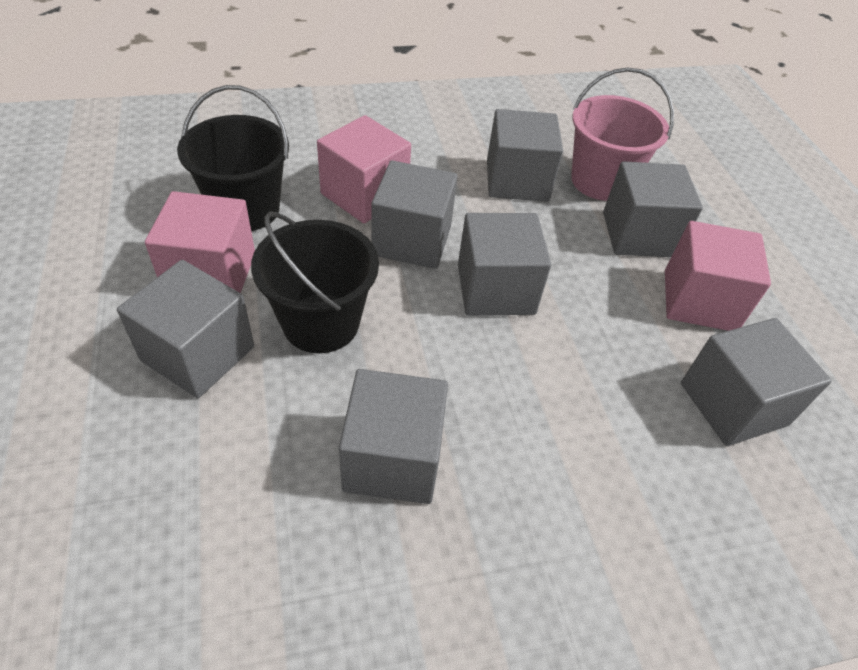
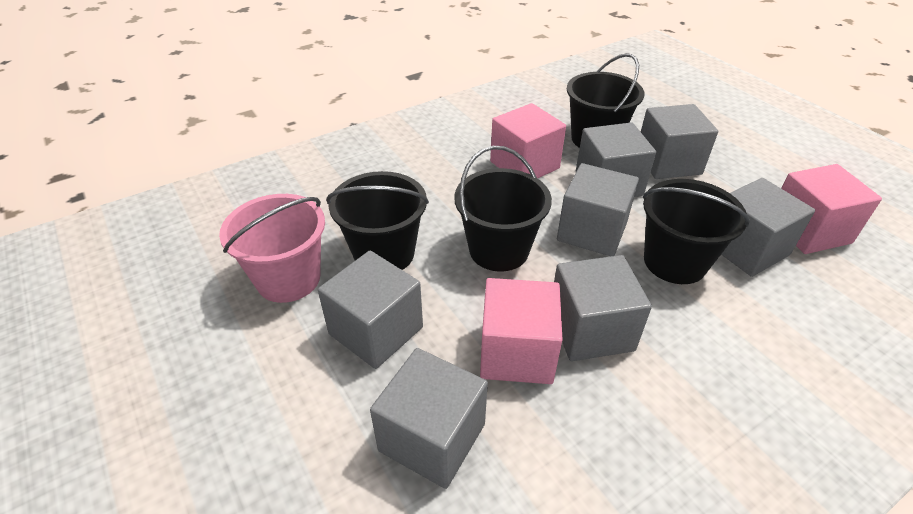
black bucket: 2 -> 4

